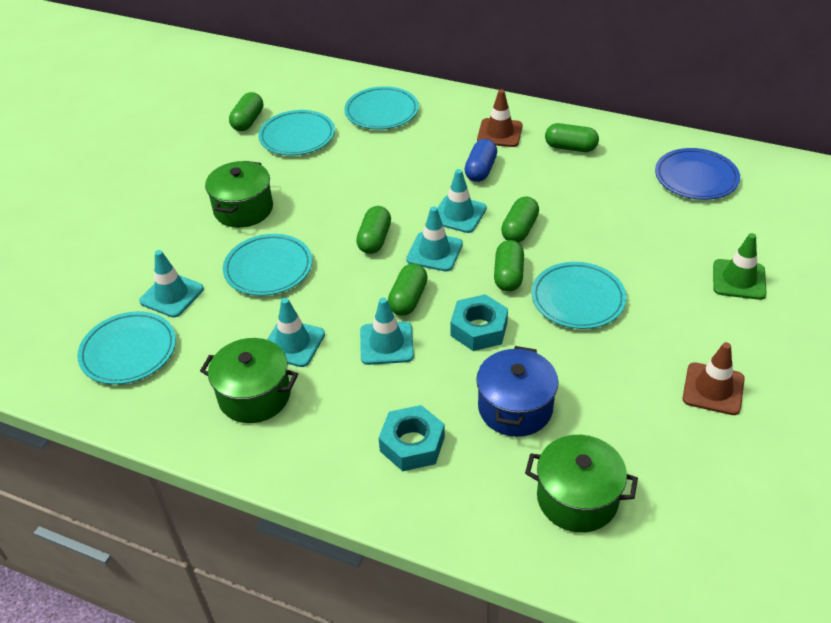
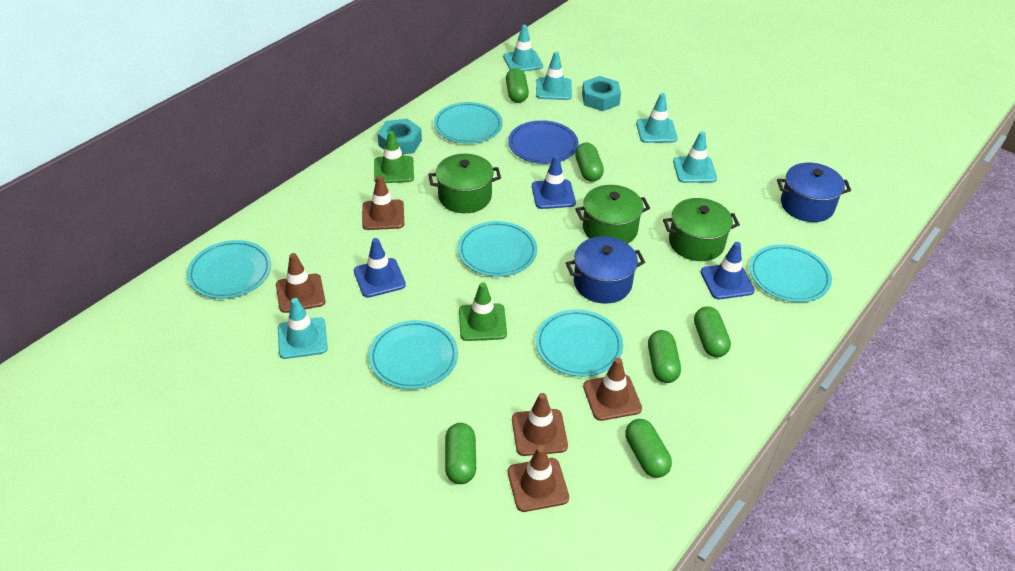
blue capsule: 1 -> 0
blue pot: 1 -> 2
blue traffic cone: 0 -> 3
brown traffic cone: 2 -> 5
green traffic cone: 1 -> 2
turquoise plate: 5 -> 6

